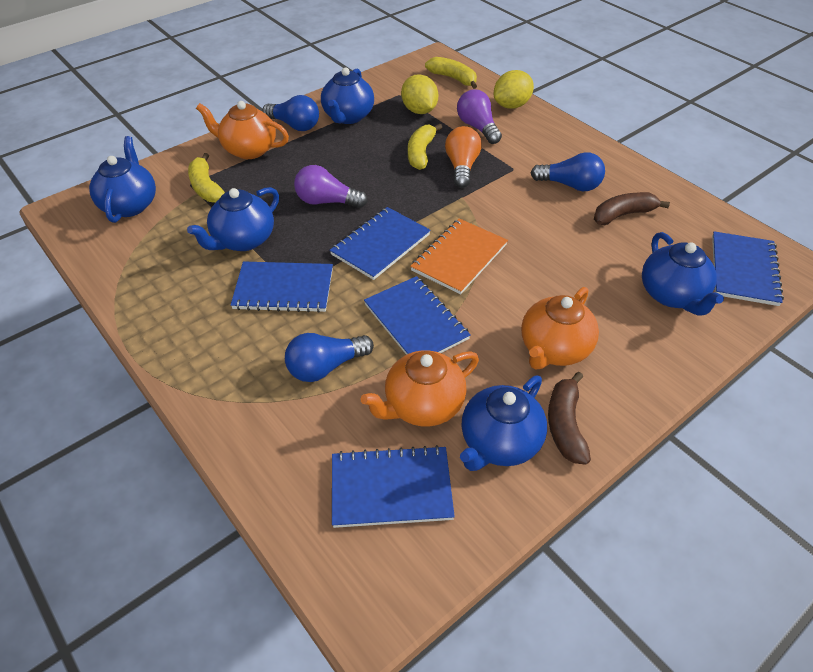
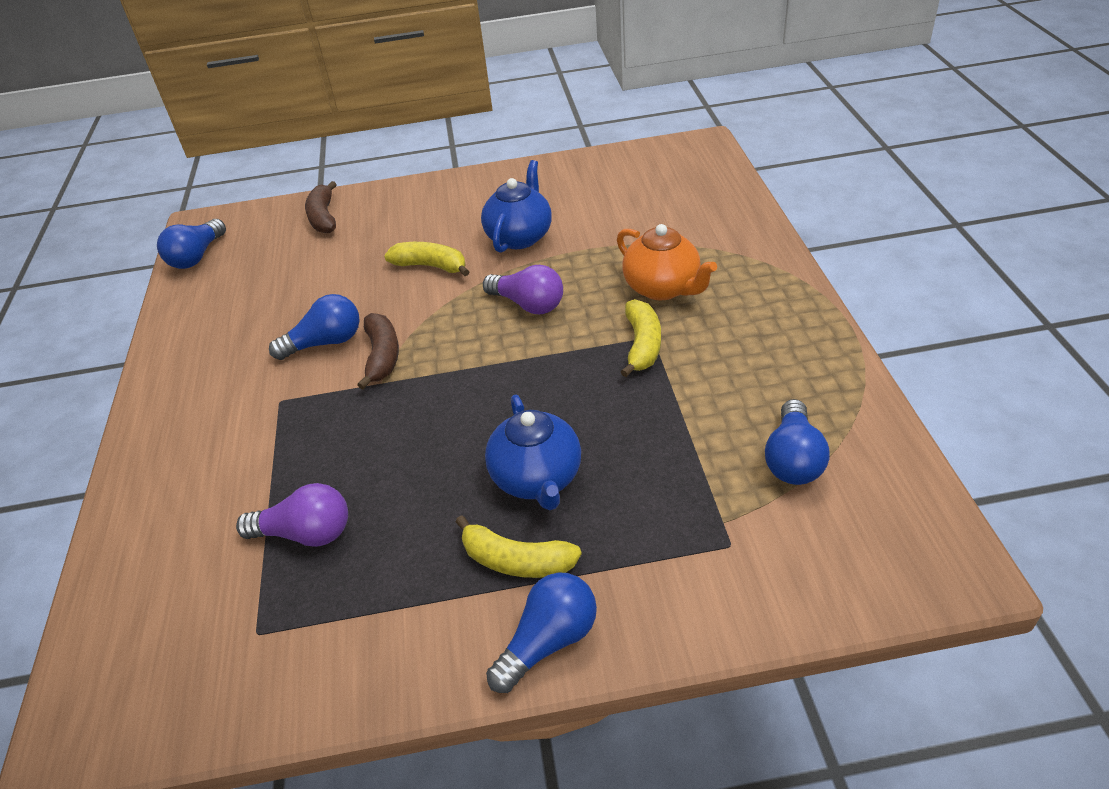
blue light bulb: 3 -> 4
blue notebook: 5 -> 0
blue teapot: 5 -> 2
orange light bulb: 1 -> 0
orange notebook: 1 -> 0
orange teapot: 3 -> 1
yellow lemon: 2 -> 0

